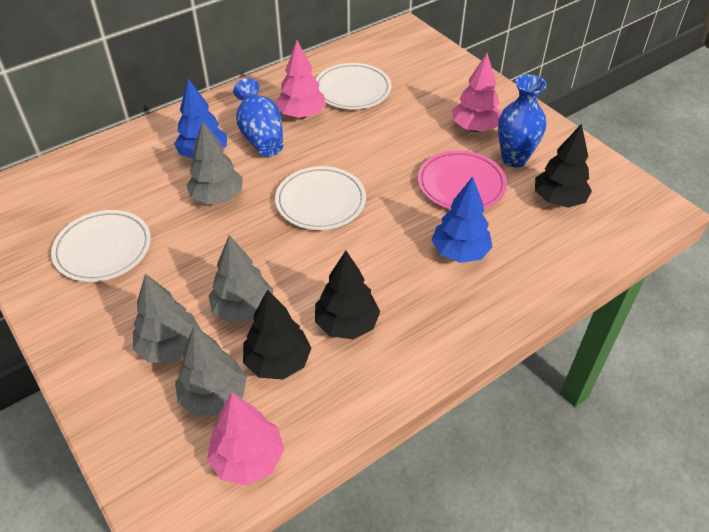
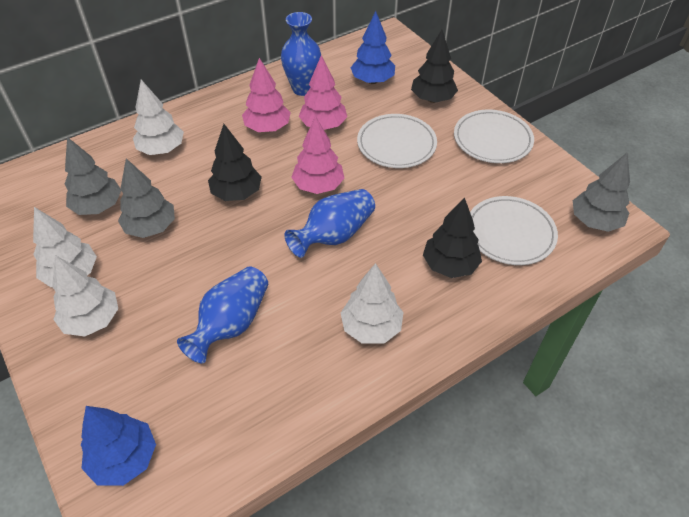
blue vase: 2 -> 3
grey tree: 4 -> 3
pink plate: 1 -> 0
white tree: 0 -> 4

